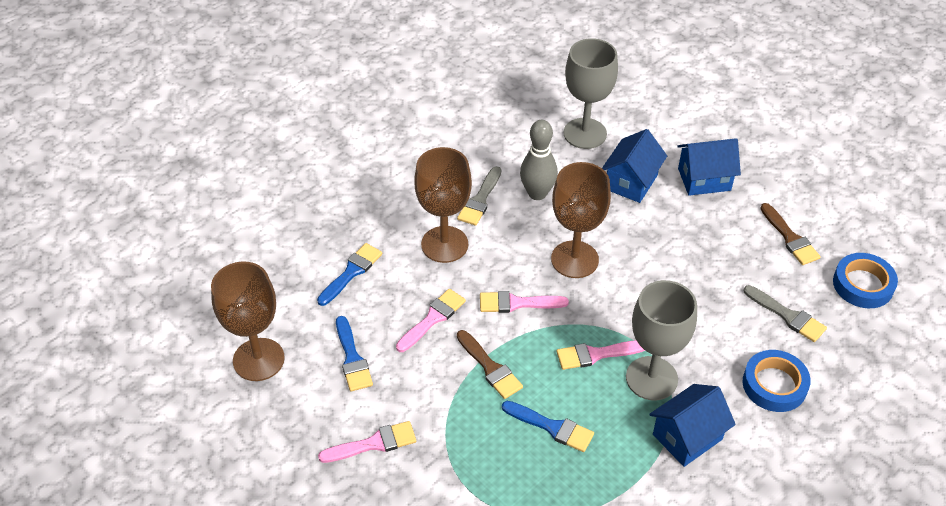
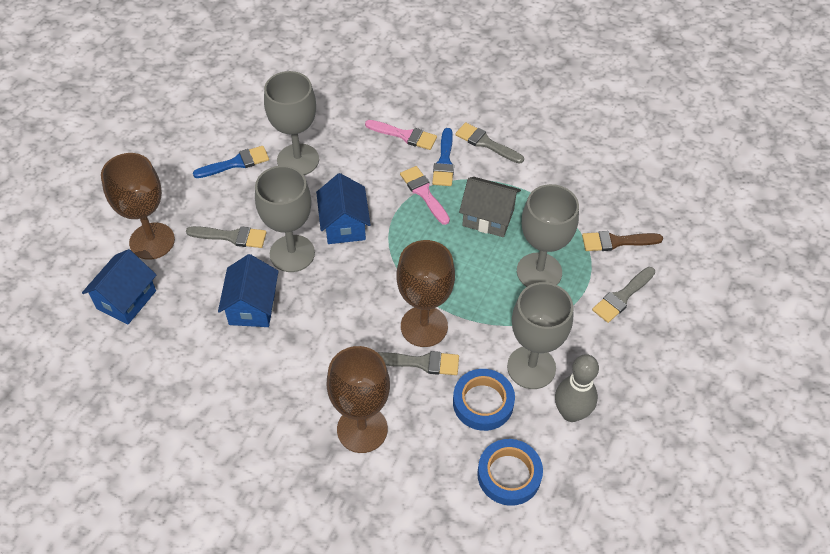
blue brush: 3 -> 2
brown brush: 2 -> 1
grey brush: 2 -> 4
grey goblet: 2 -> 4
grey house: 0 -> 1
pink brush: 4 -> 2

